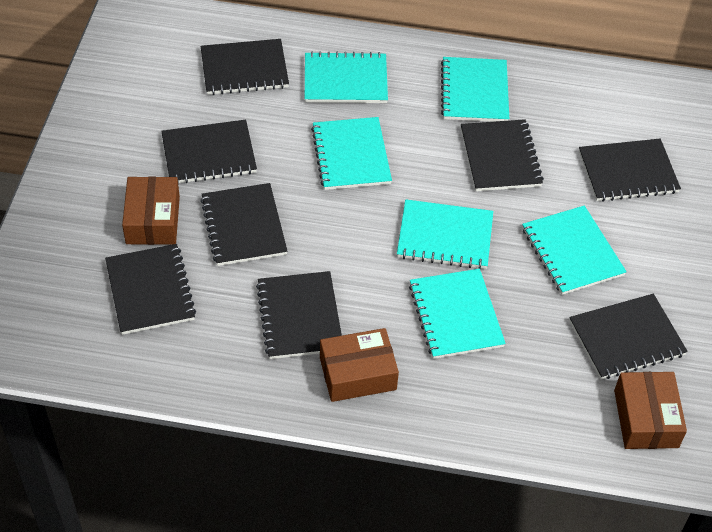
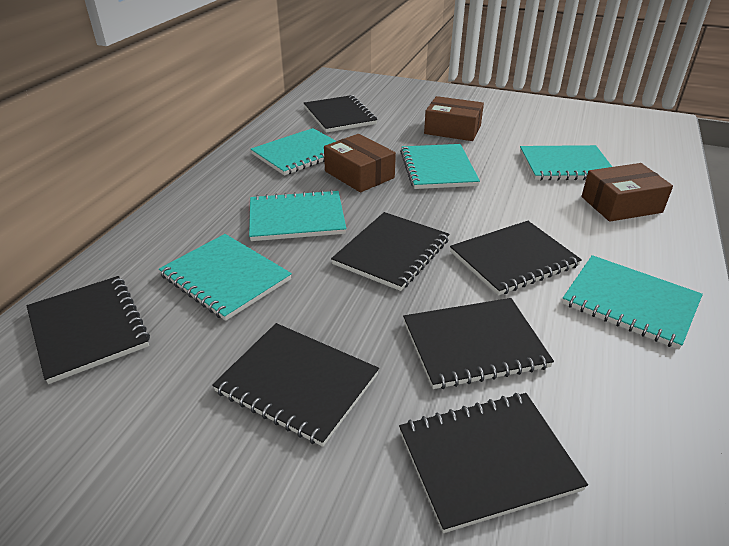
black notebook: 8 -> 7

